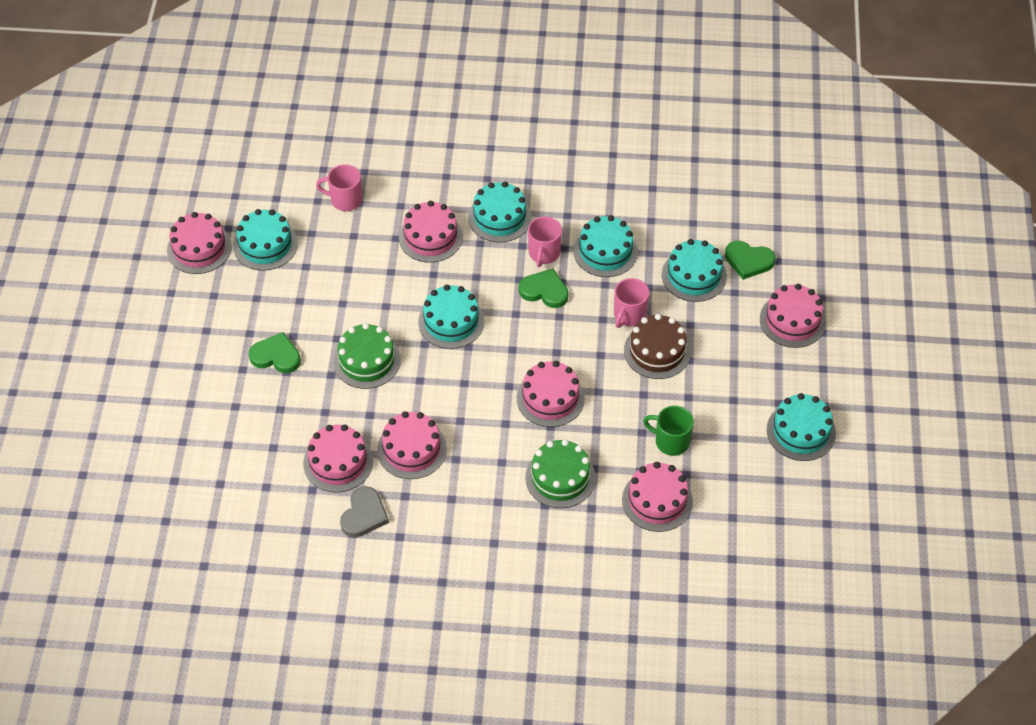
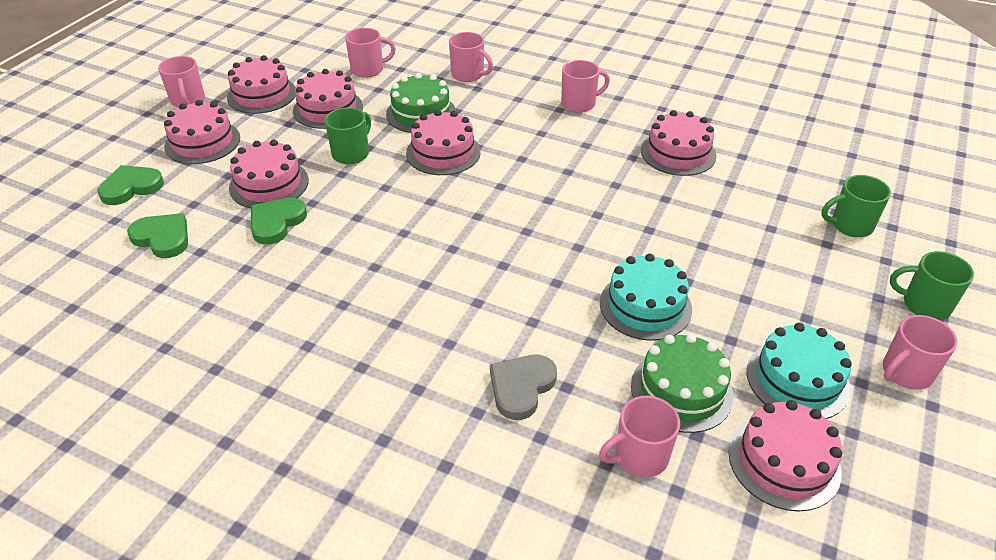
brown cake: 1 -> 0
green mug: 1 -> 3
pink mug: 3 -> 6
turquoise cake: 6 -> 2

